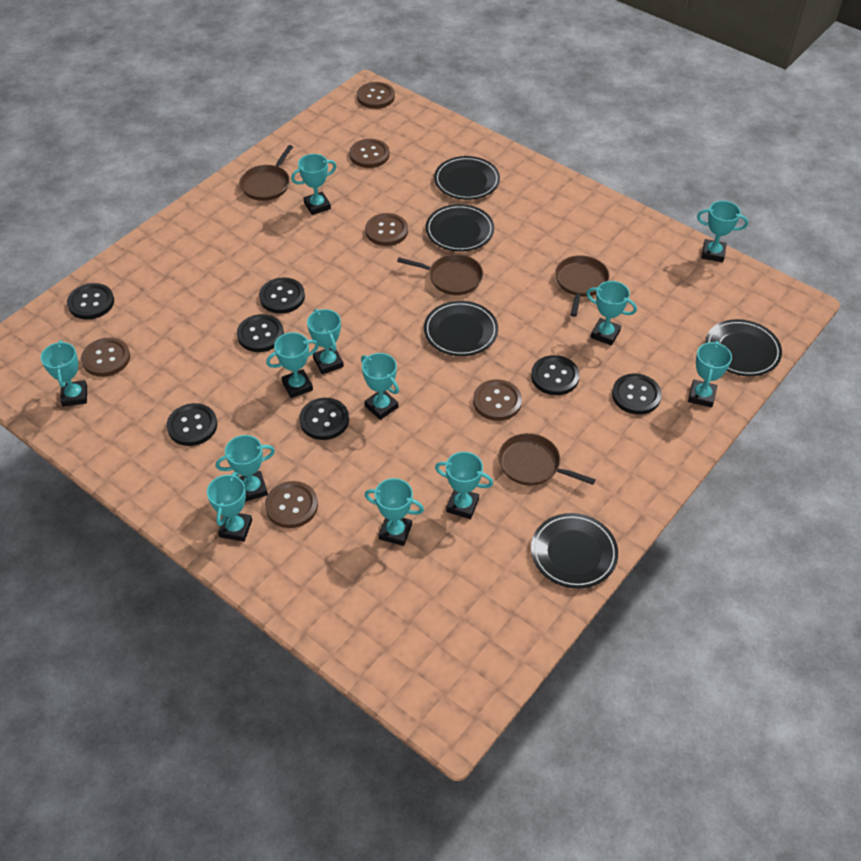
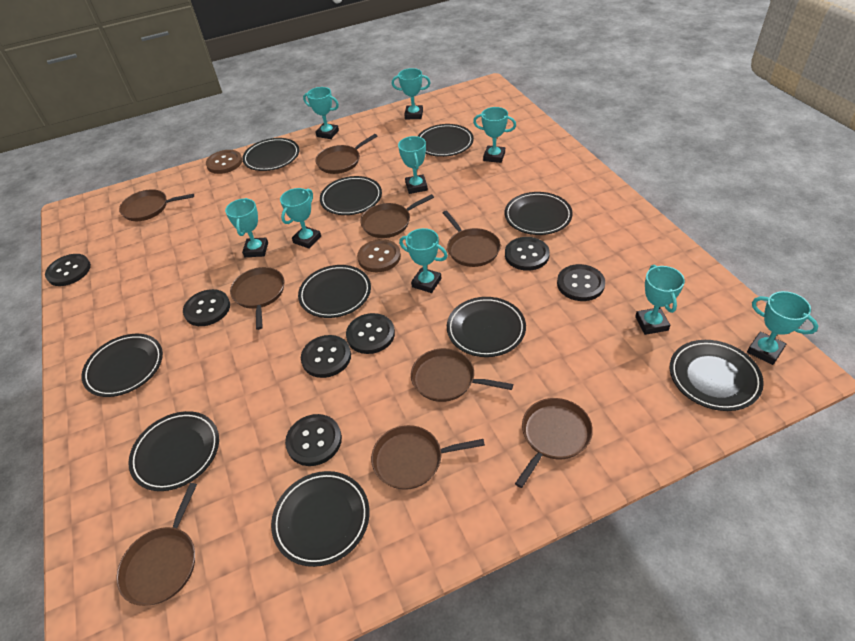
black plate: 5 -> 10
brown button: 6 -> 2
brown pan: 4 -> 9
turquoise trophy: 12 -> 9

